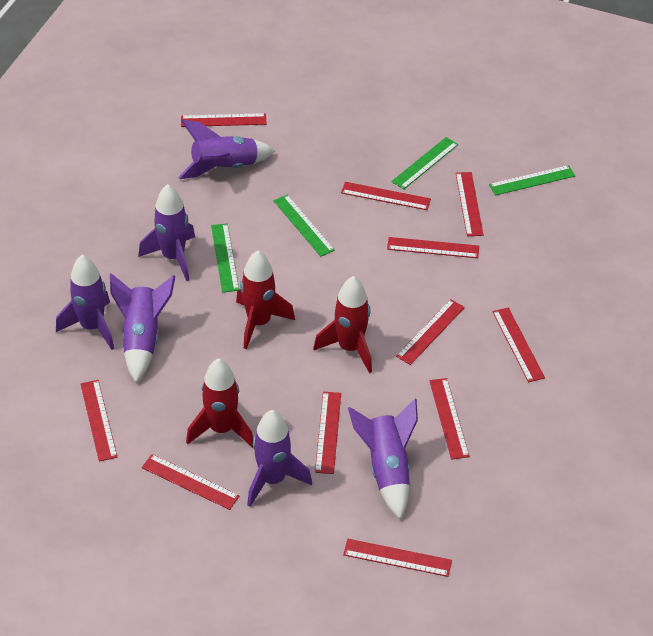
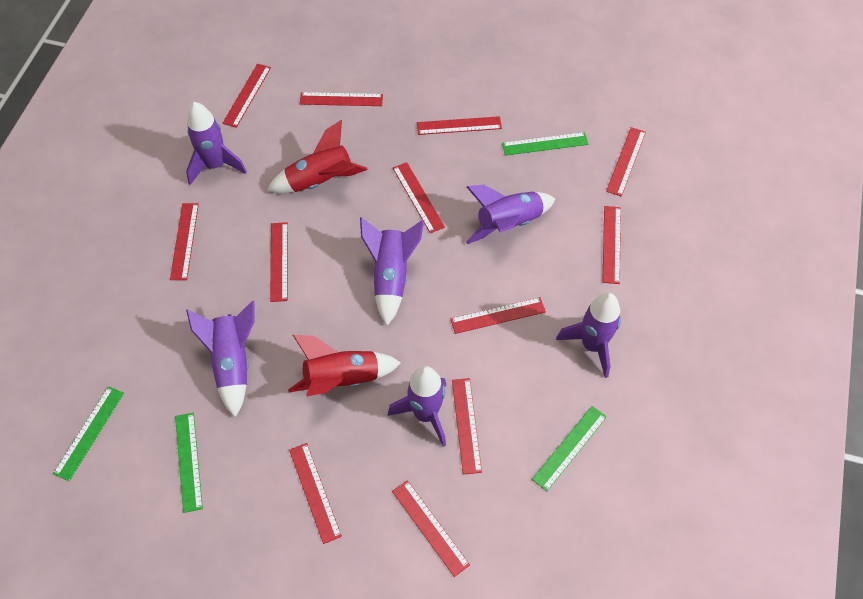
red rocket: 3 -> 2
red ruler: 11 -> 12

